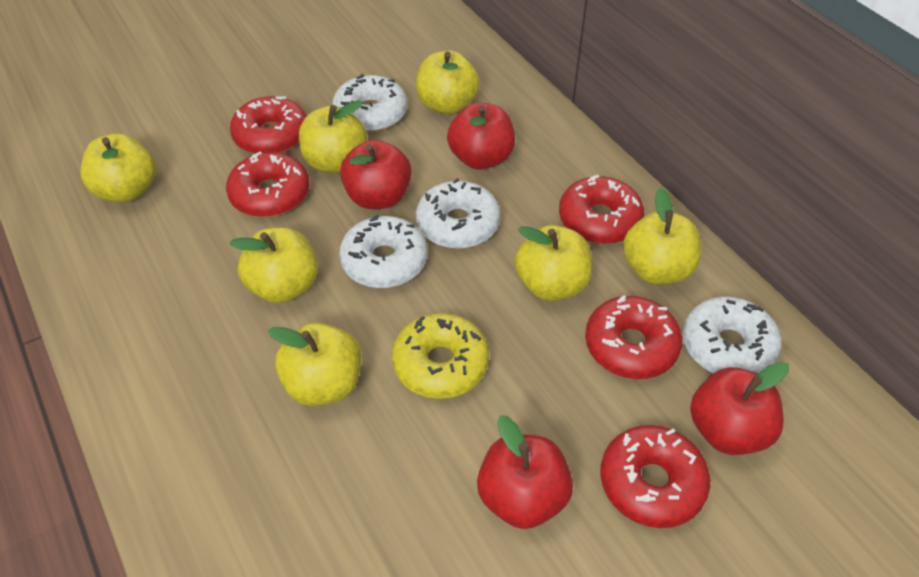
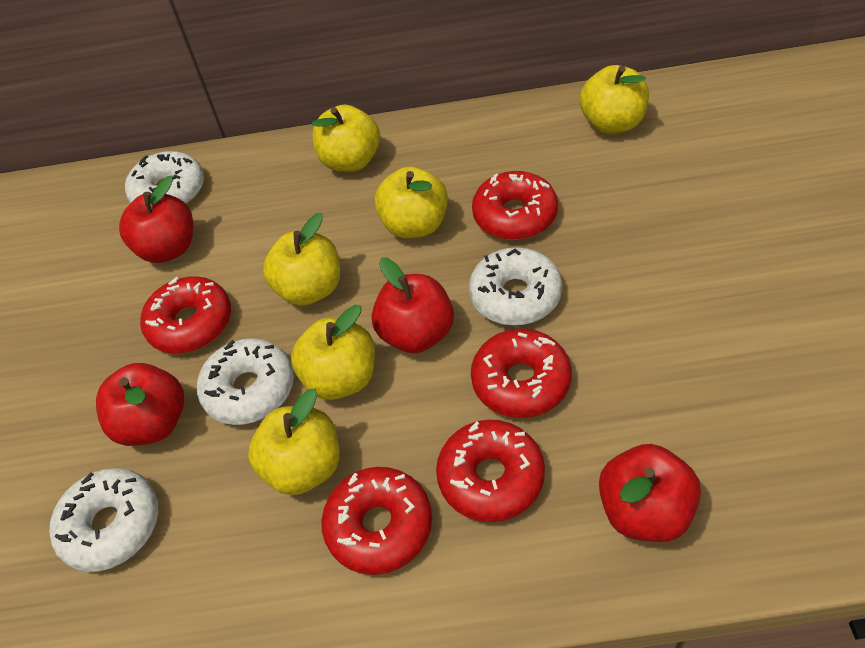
yellow apple: 7 -> 6
yellow donut: 1 -> 0

